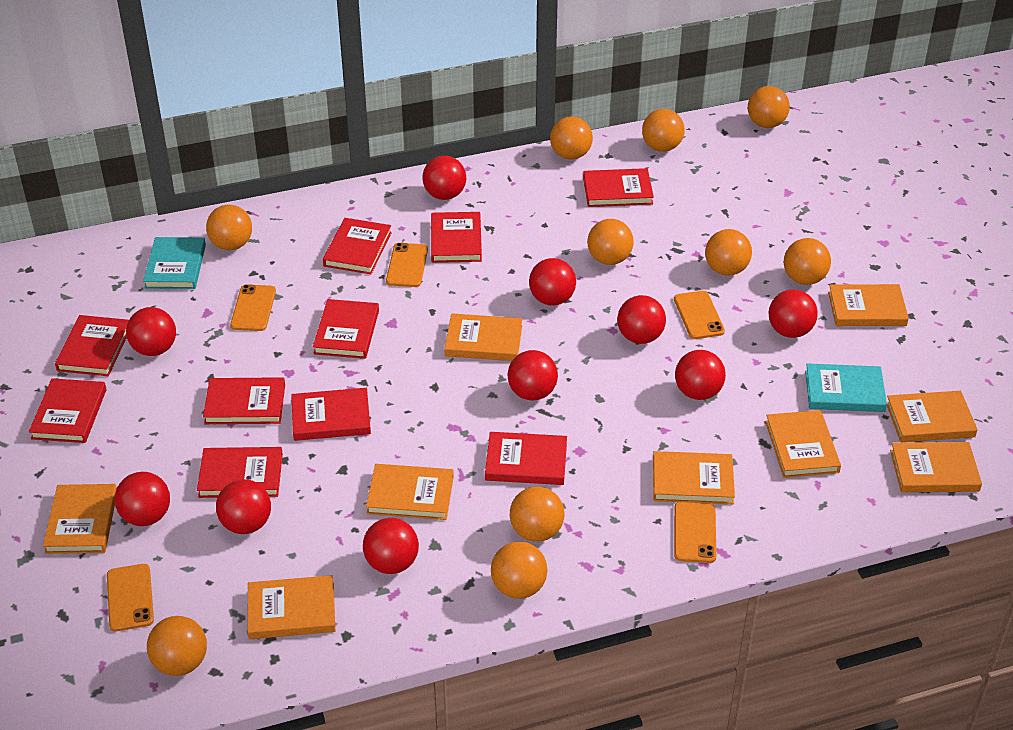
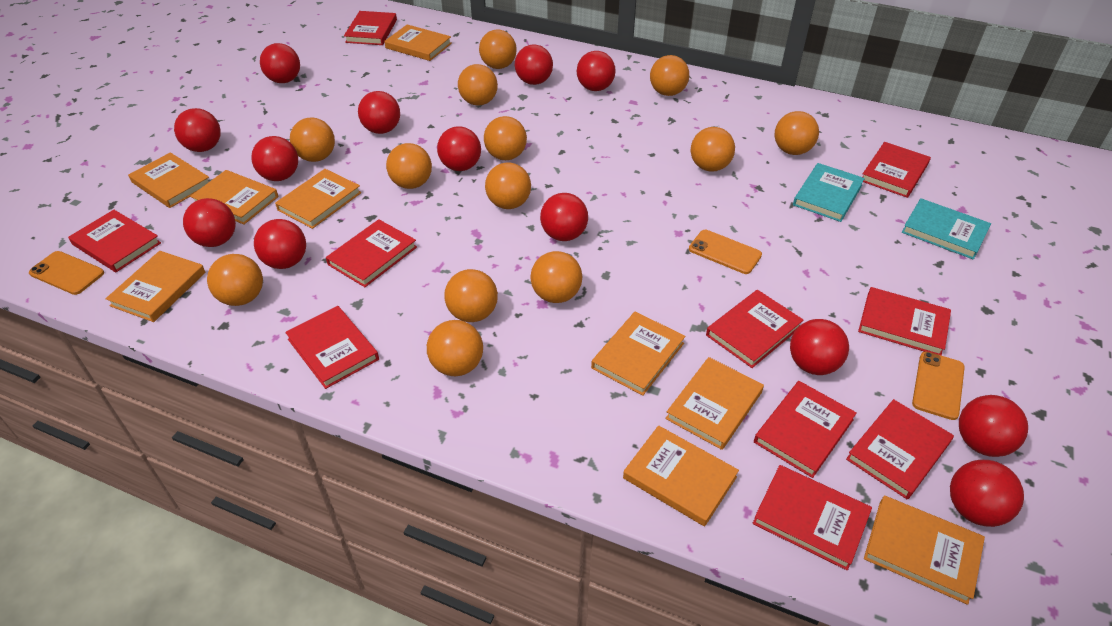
orange ball: 10 -> 13
orange phone: 5 -> 3
red ball: 10 -> 13

